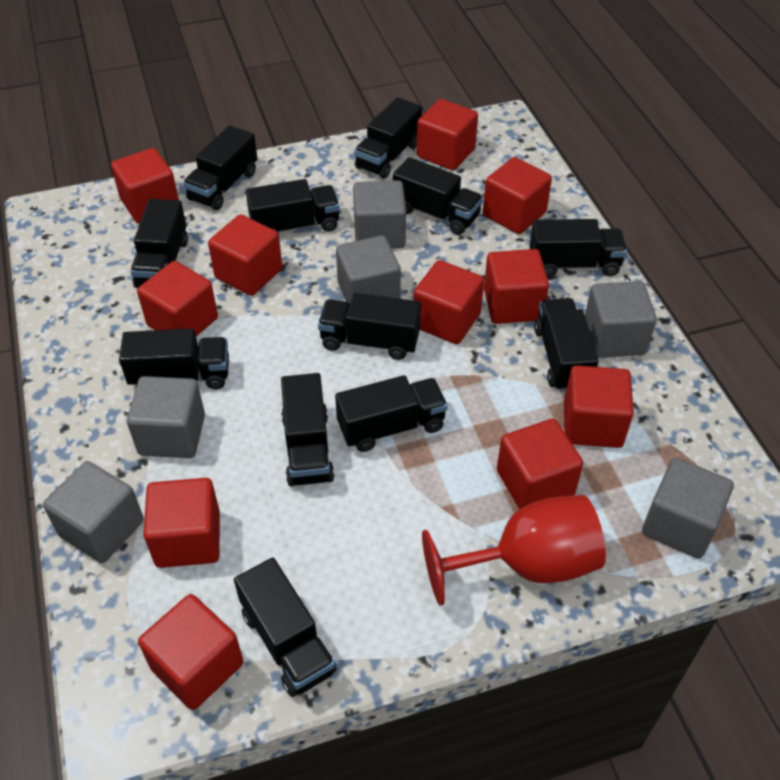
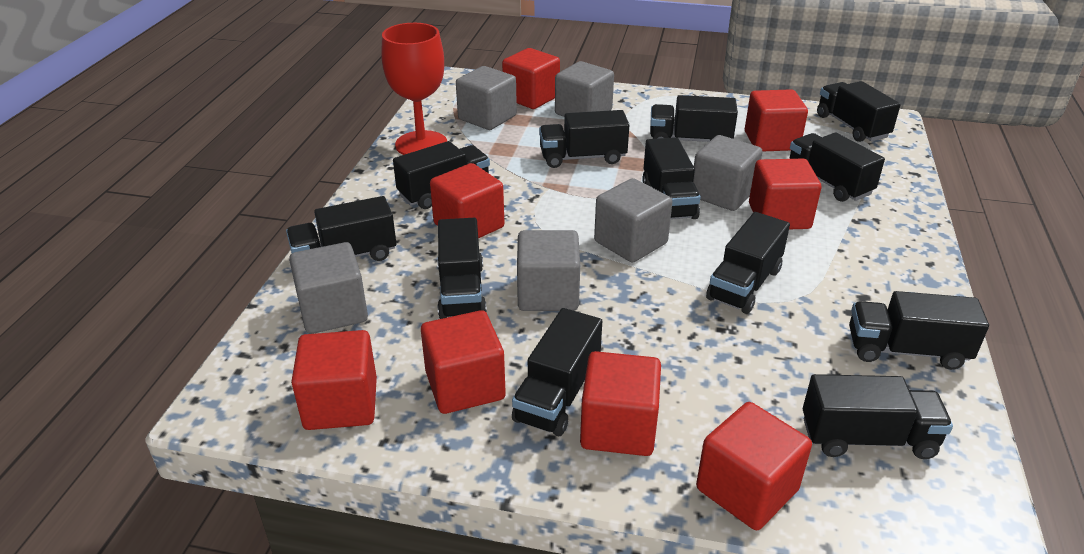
red cube: 11 -> 8

